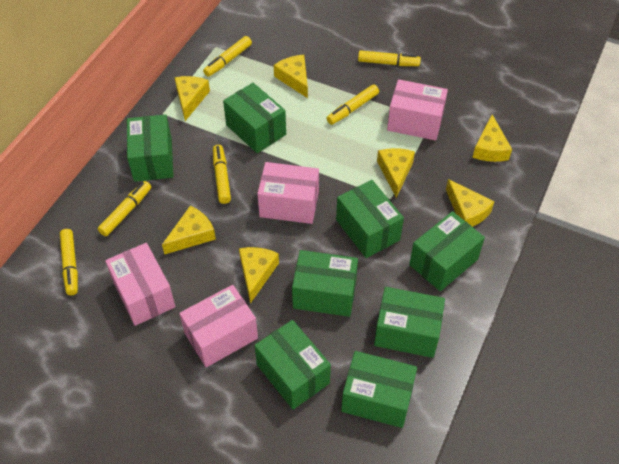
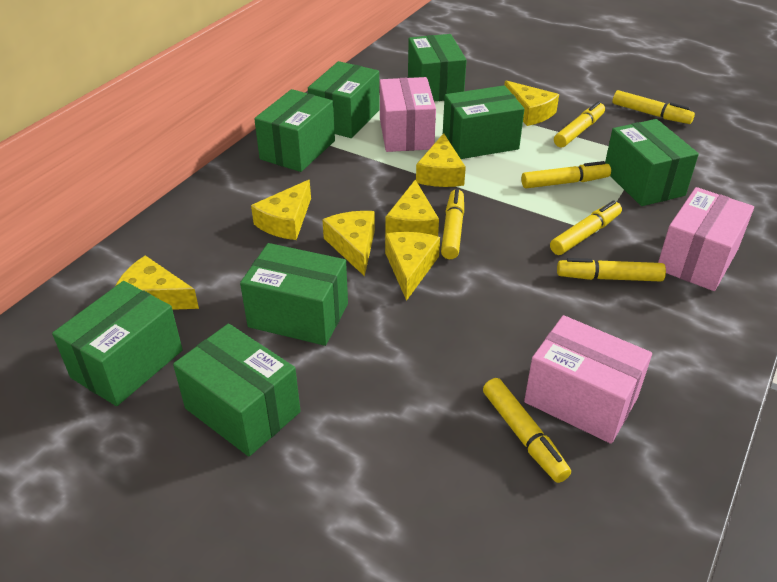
pink box: 4 -> 3
yellow marker: 6 -> 7

